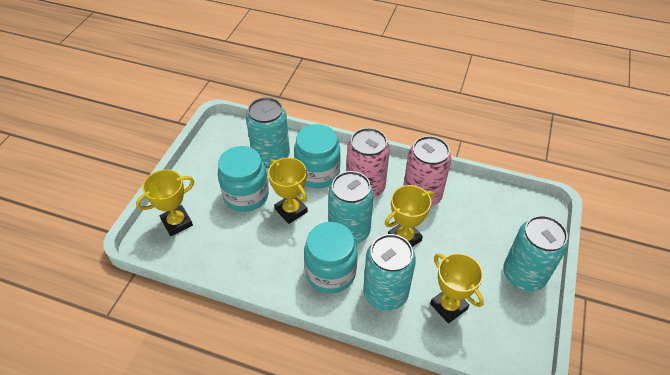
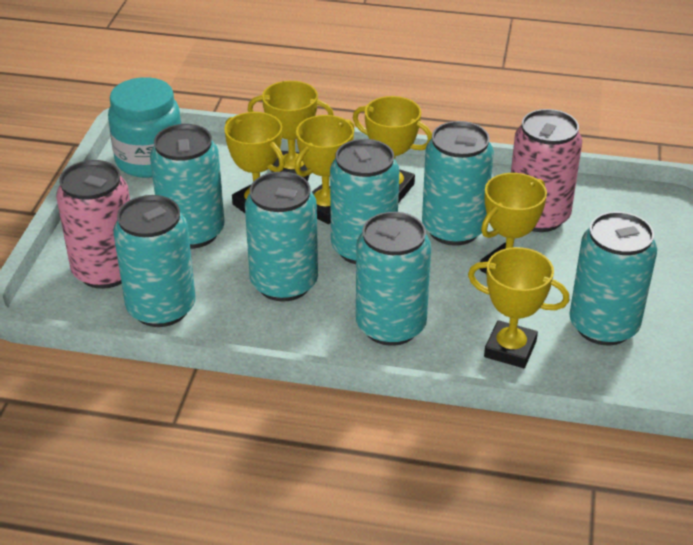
turquoise can: 4 -> 7
turquoise jar: 3 -> 1
yellow trophy: 4 -> 6

